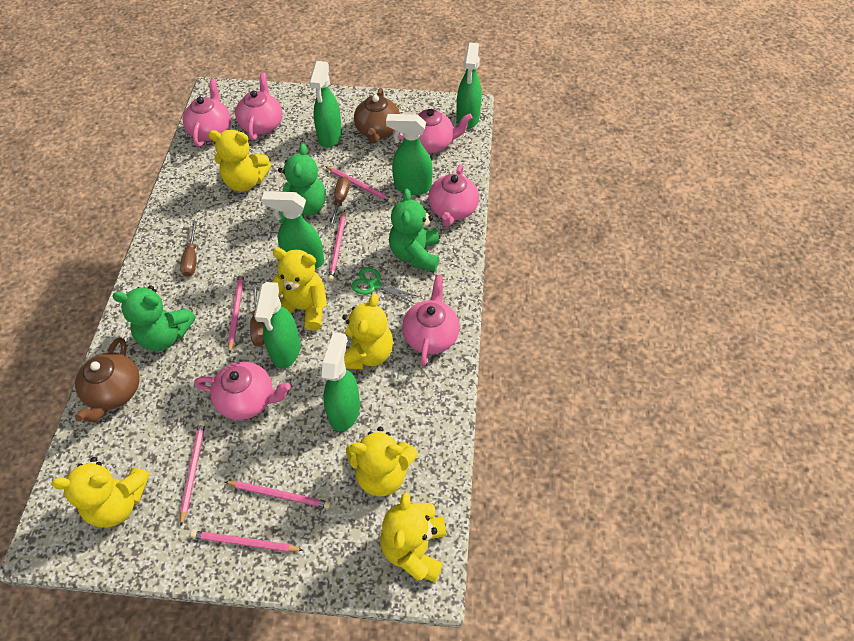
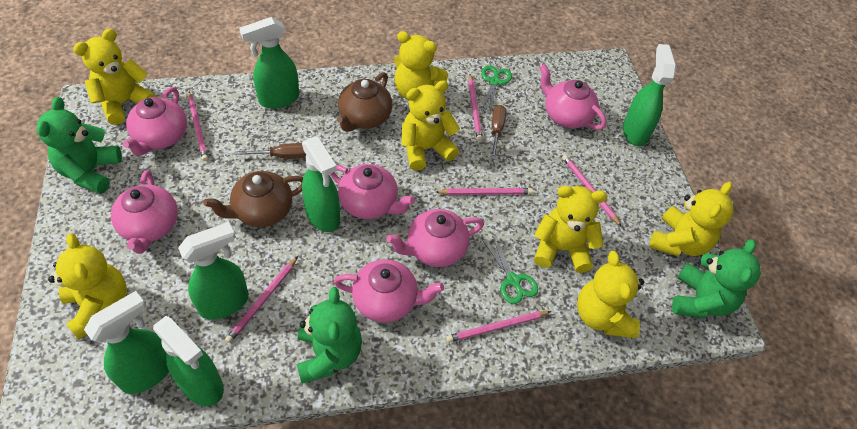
brown screwdriver: 3 -> 2
green scissors: 1 -> 2
yellow teddy bear: 6 -> 7

